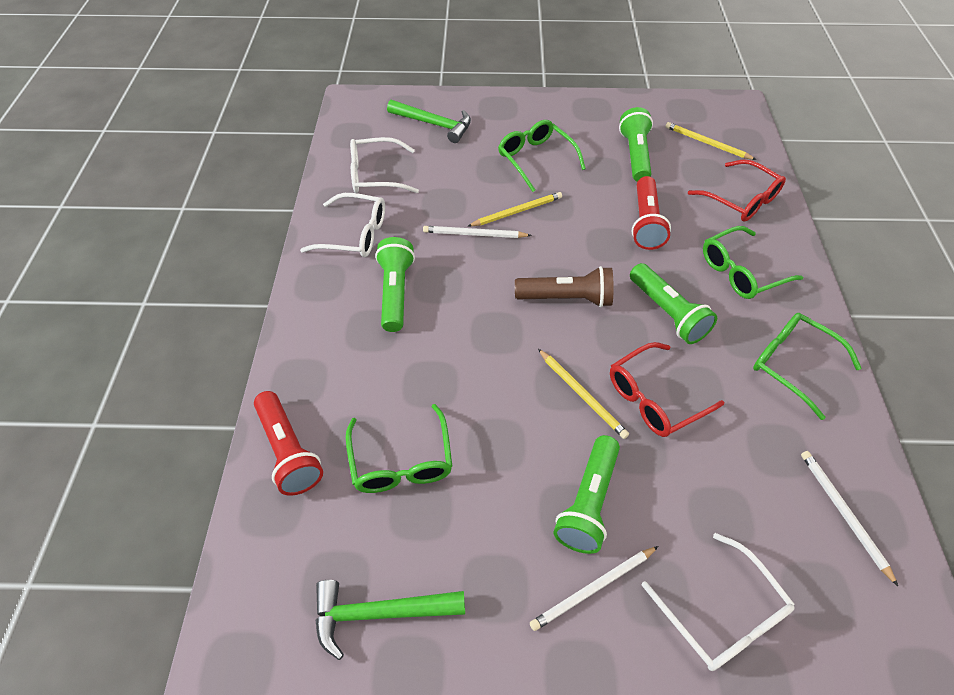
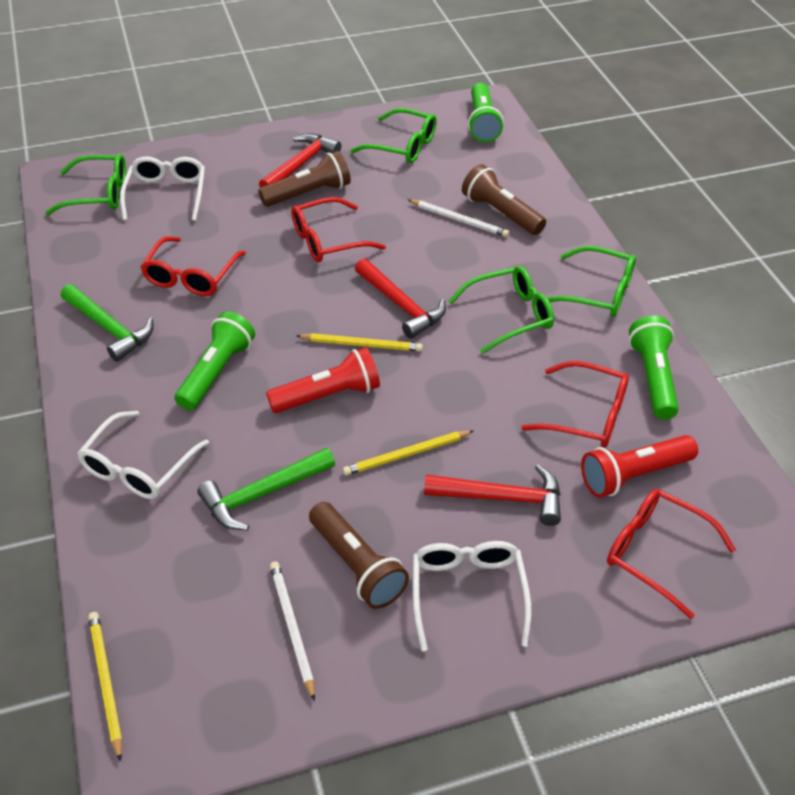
brown flashlight: 1 -> 3
green flashlight: 4 -> 3
red glasses: 2 -> 4
red hammer: 0 -> 3
white pencil: 3 -> 2

